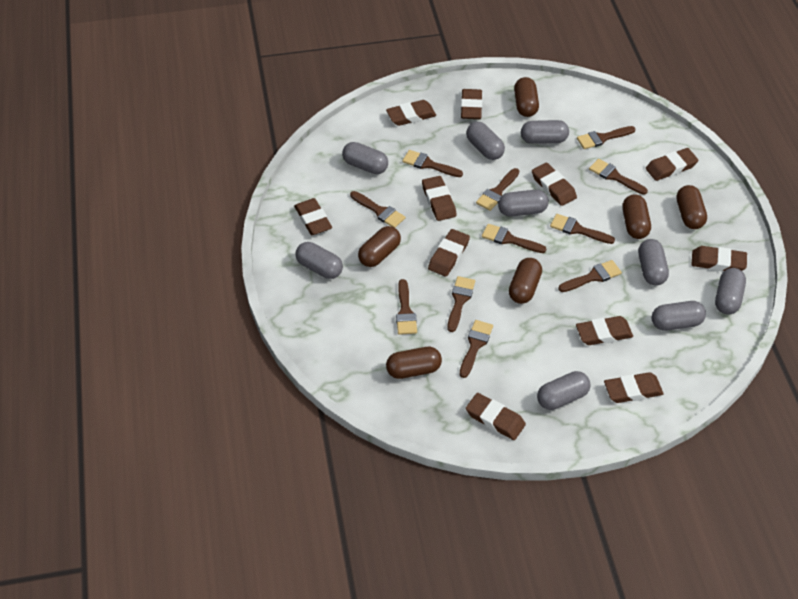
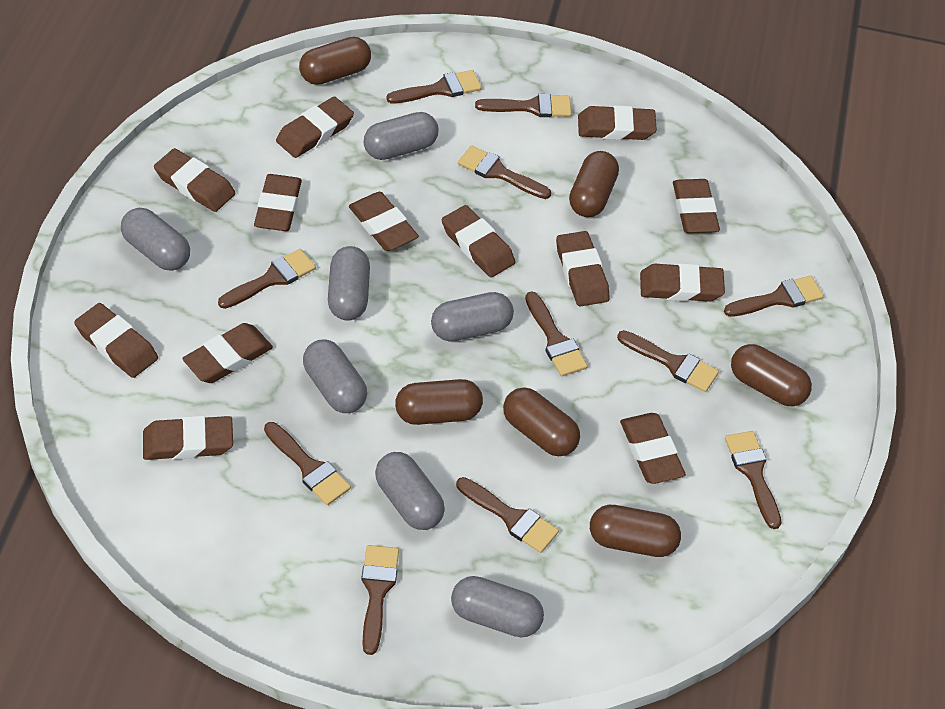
brown eraser: 11 -> 13
grey capsule: 9 -> 7

